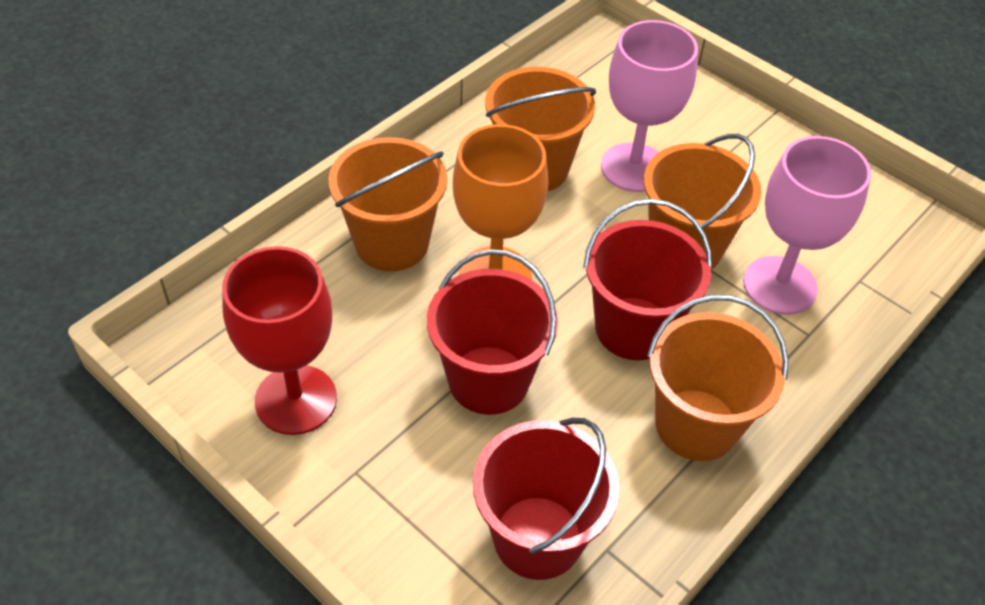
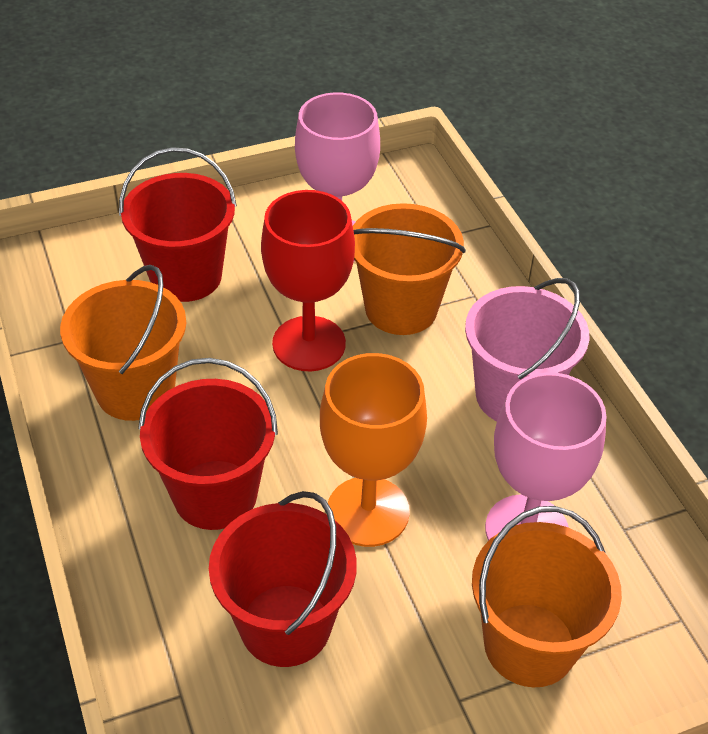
orange bucket: 4 -> 3
pink bucket: 0 -> 1

